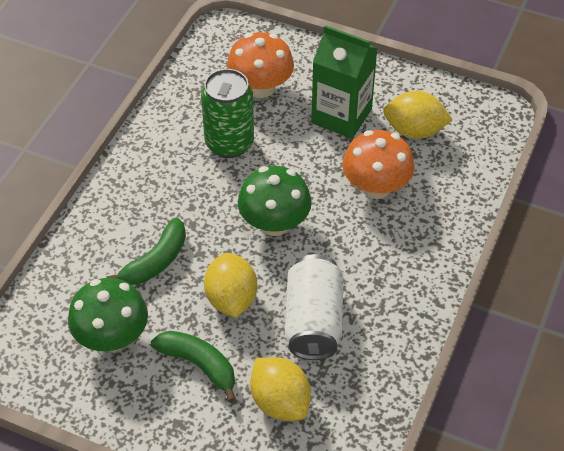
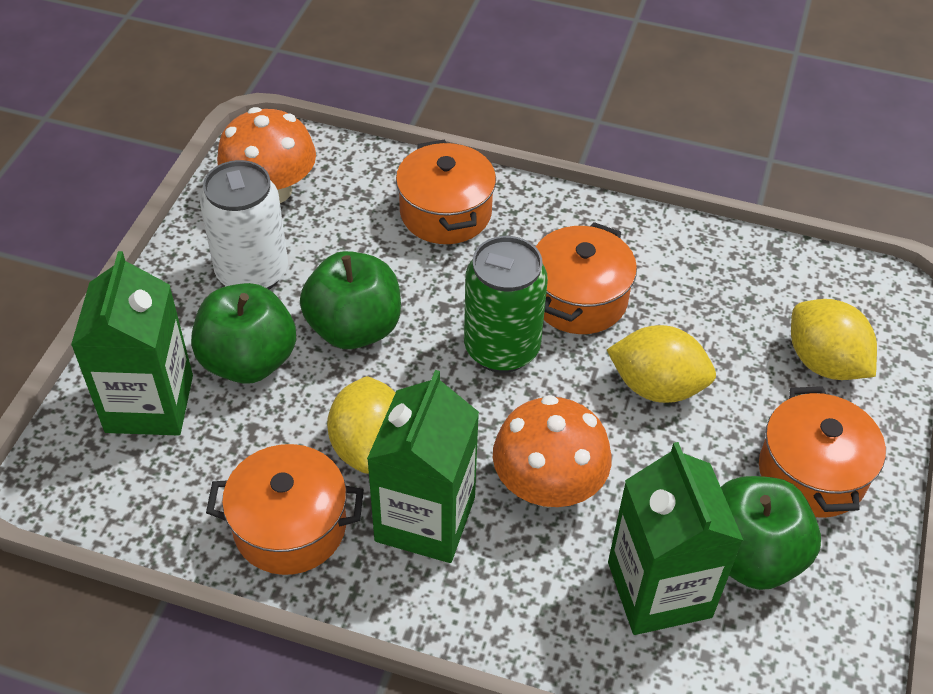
green apple: 0 -> 3
green banana: 2 -> 0
green carton: 1 -> 3
green mushroom: 2 -> 0
orange pot: 0 -> 4

